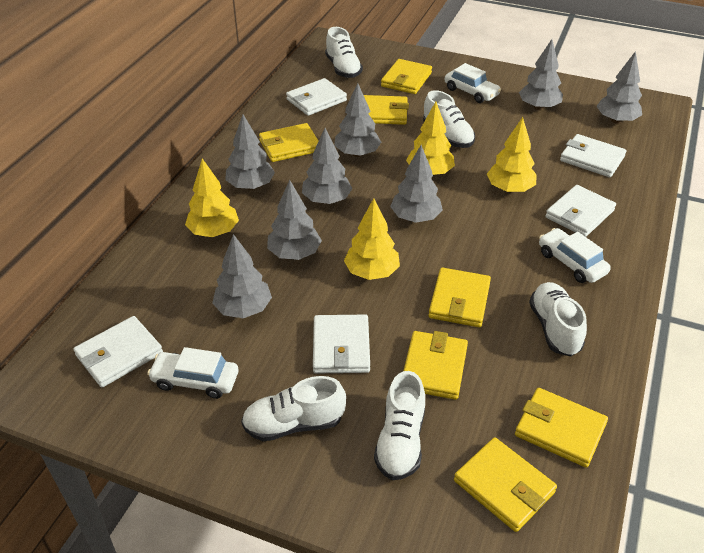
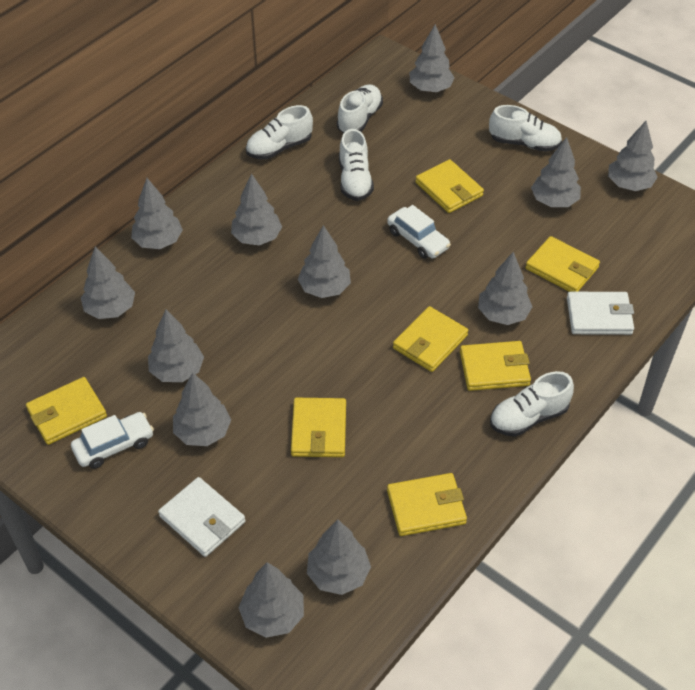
grey tree: 8 -> 12
white car: 3 -> 2
white wallet: 5 -> 2
yellow tree: 4 -> 0

